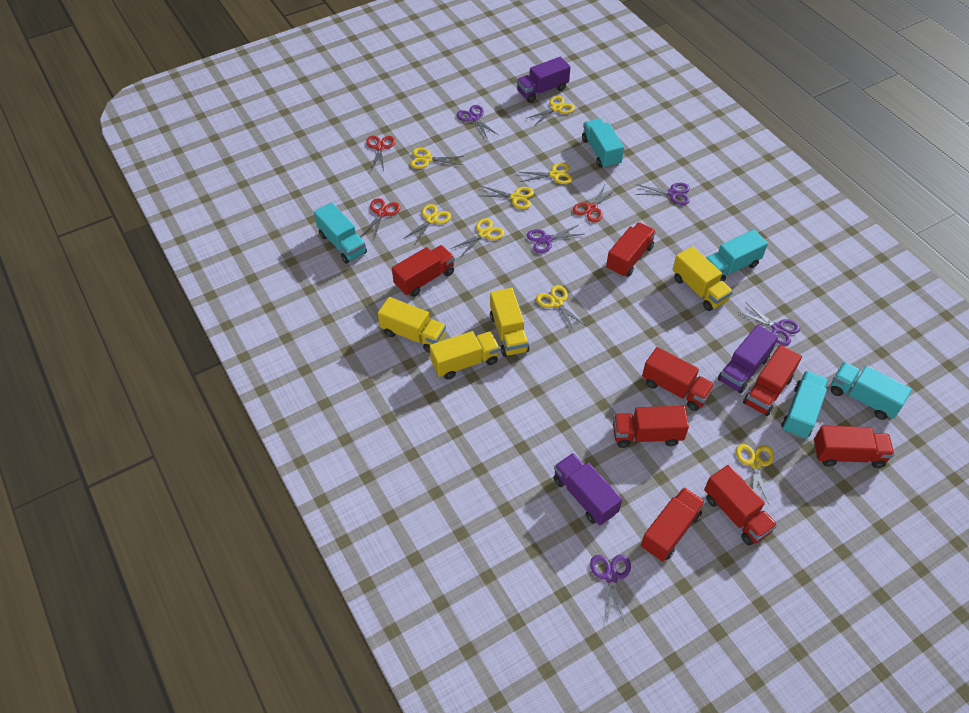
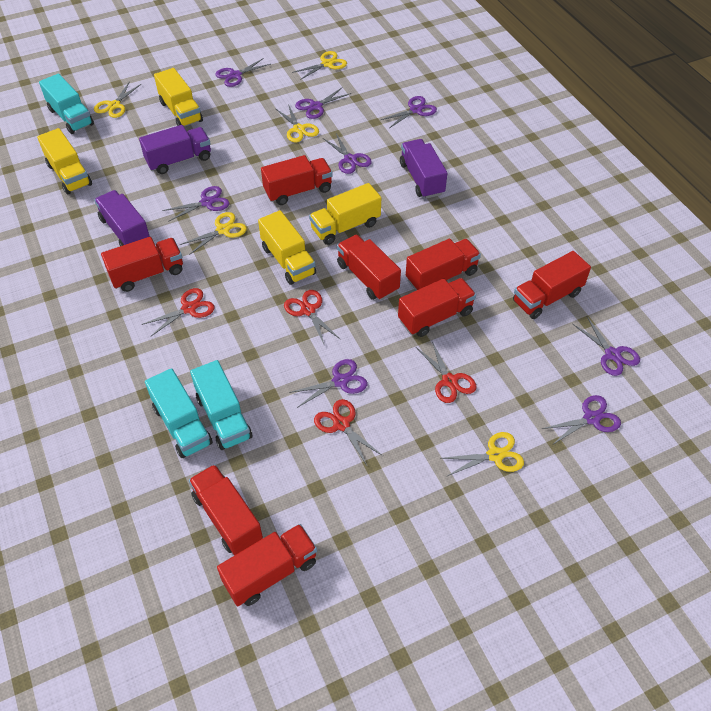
purple scissors: 5 -> 8
red scissors: 3 -> 4
turquoise truck: 5 -> 3
yellow scissors: 8 -> 5

